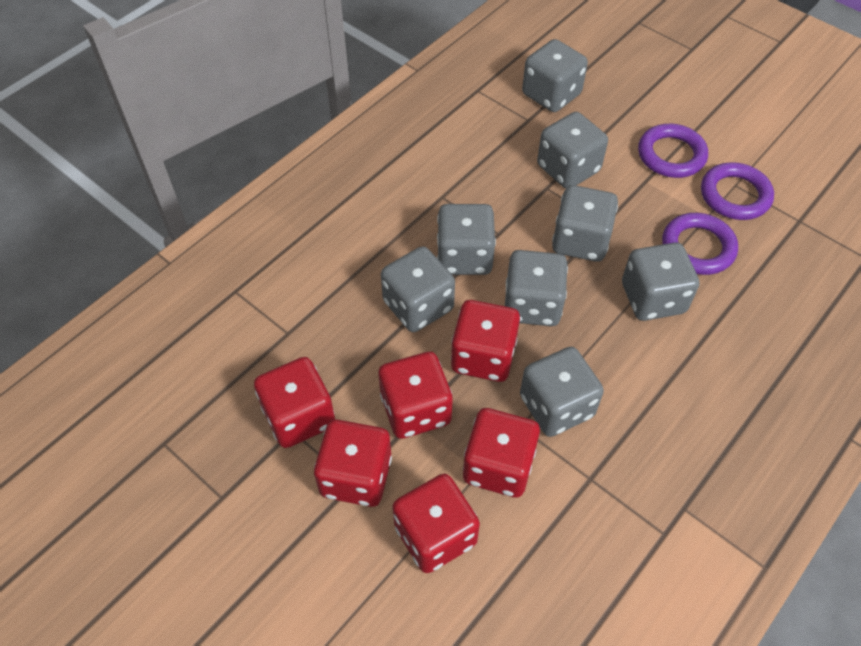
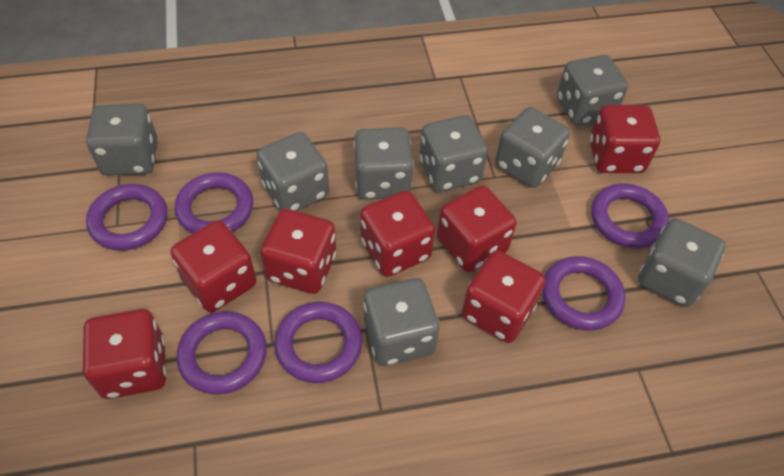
purple ring: 3 -> 6
red dice: 6 -> 7

